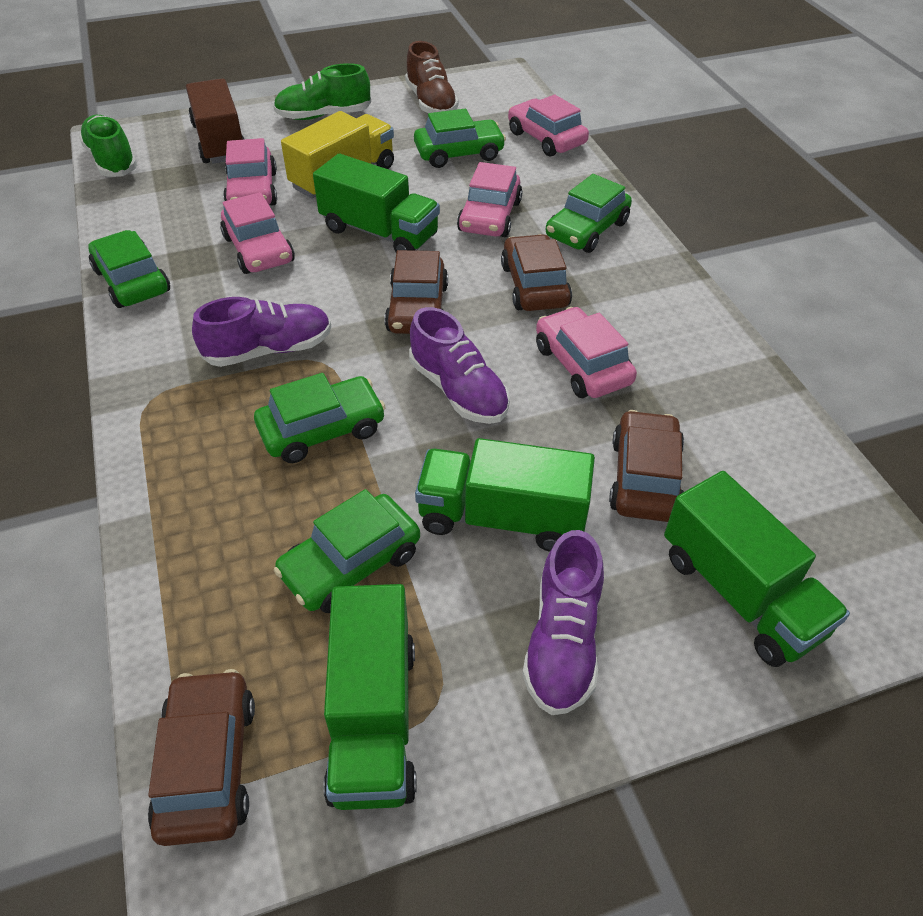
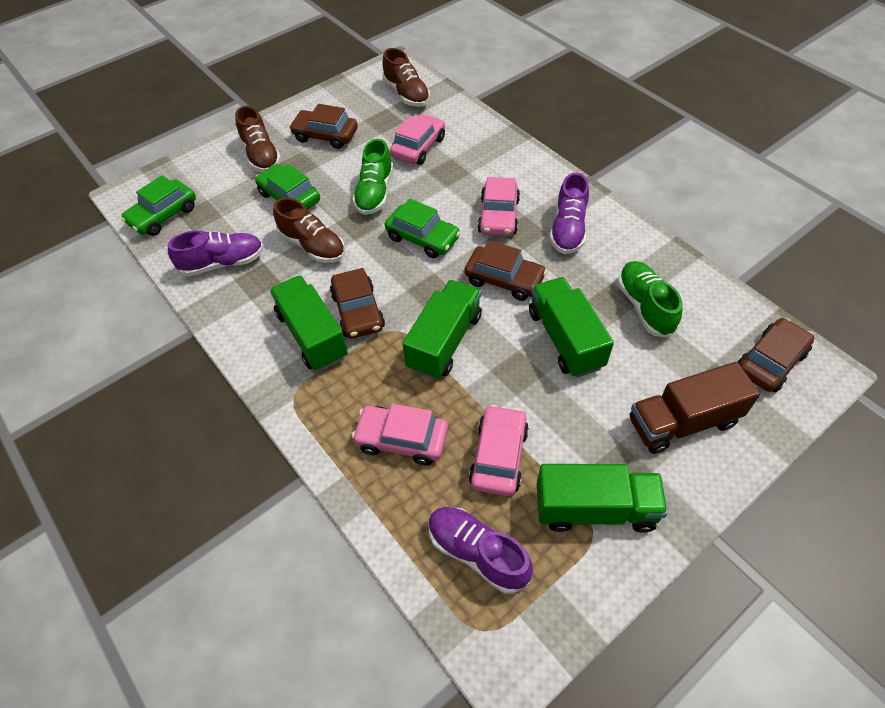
brown shoe: 1 -> 3
green car: 5 -> 3
pink car: 5 -> 4
yellow truck: 1 -> 0

